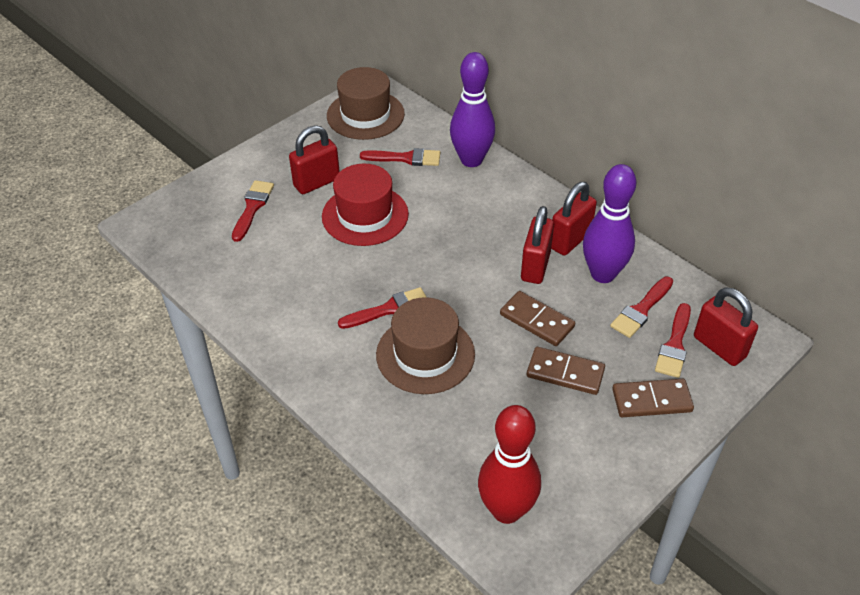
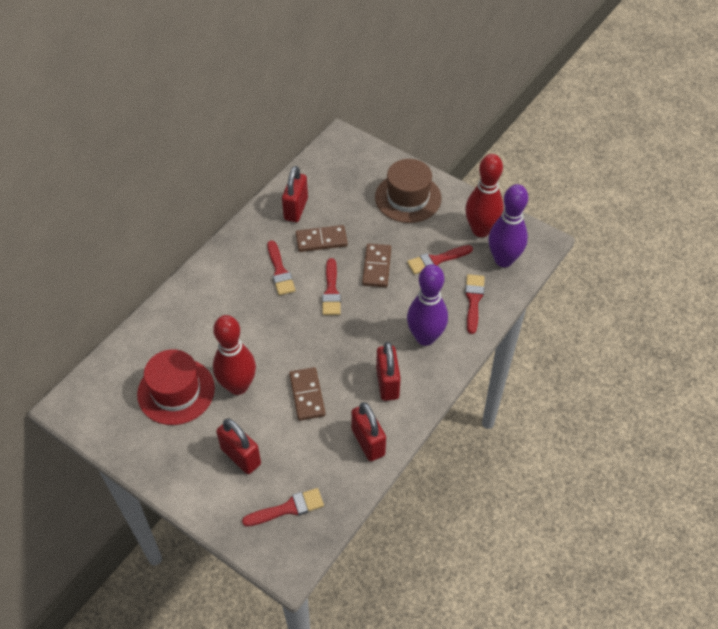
brown hat: 2 -> 1
red bowling pin: 1 -> 2

